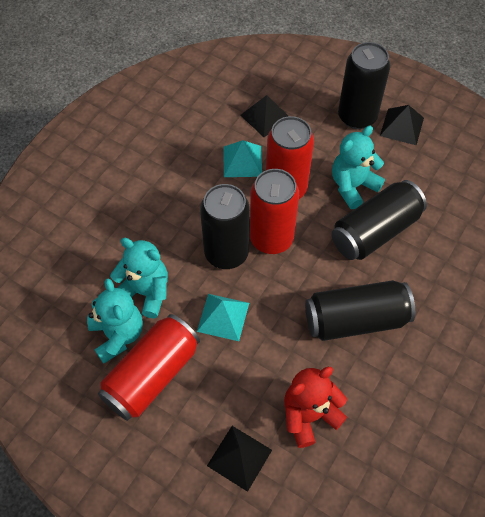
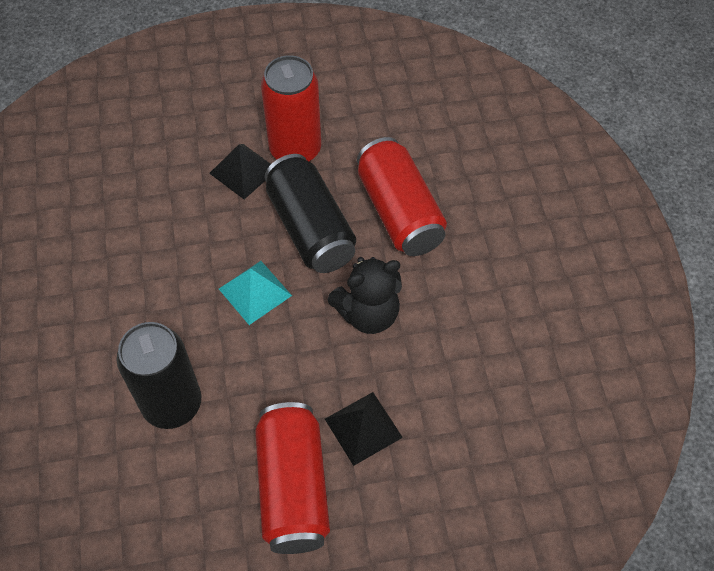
black can: 4 -> 2
black pyramid: 3 -> 2
black teddy bear: 0 -> 1
red teddy bear: 1 -> 0
turquoise pyramid: 2 -> 1
turquoise teddy bear: 3 -> 0

